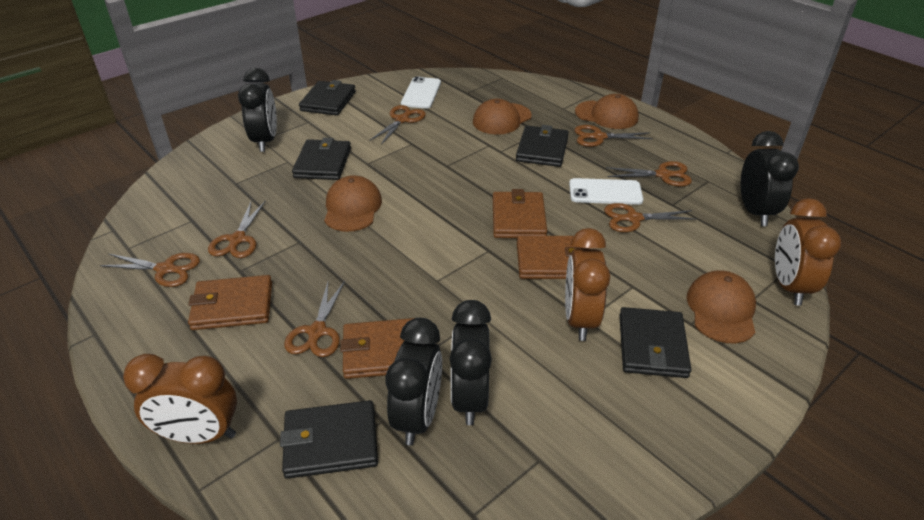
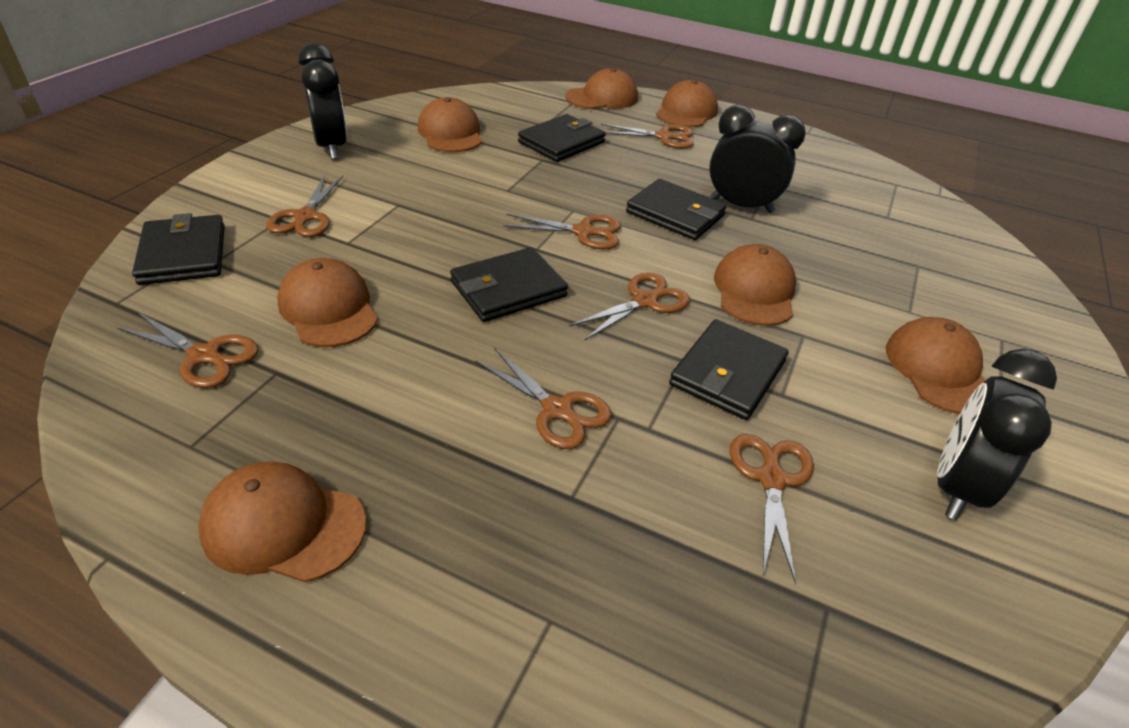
black clock: 4 -> 3
brown cap: 4 -> 7
brown clock: 3 -> 0
brown wallet: 4 -> 0
white phone: 2 -> 0

